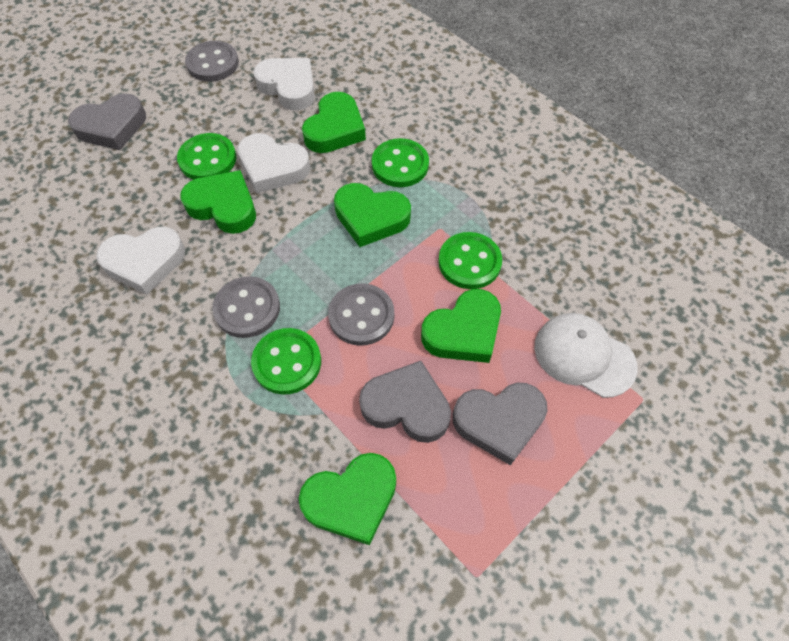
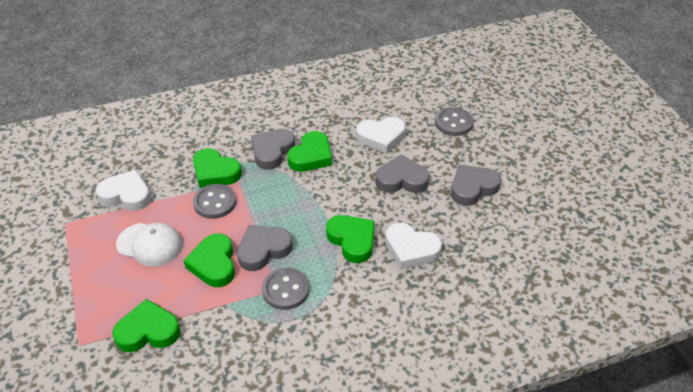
green button: 4 -> 0
grey heart: 3 -> 4

